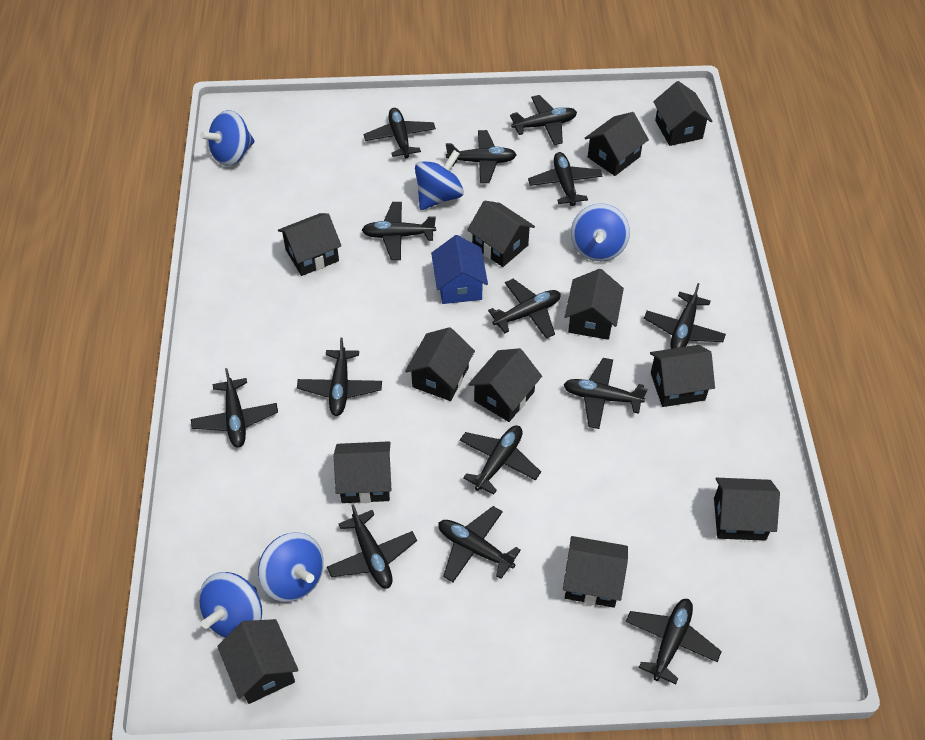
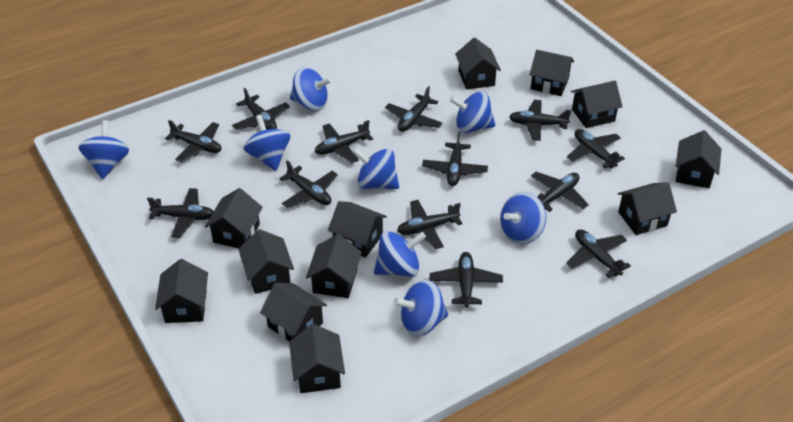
black plane: 14 -> 13
blue house: 1 -> 0
blue spinning top: 5 -> 8

